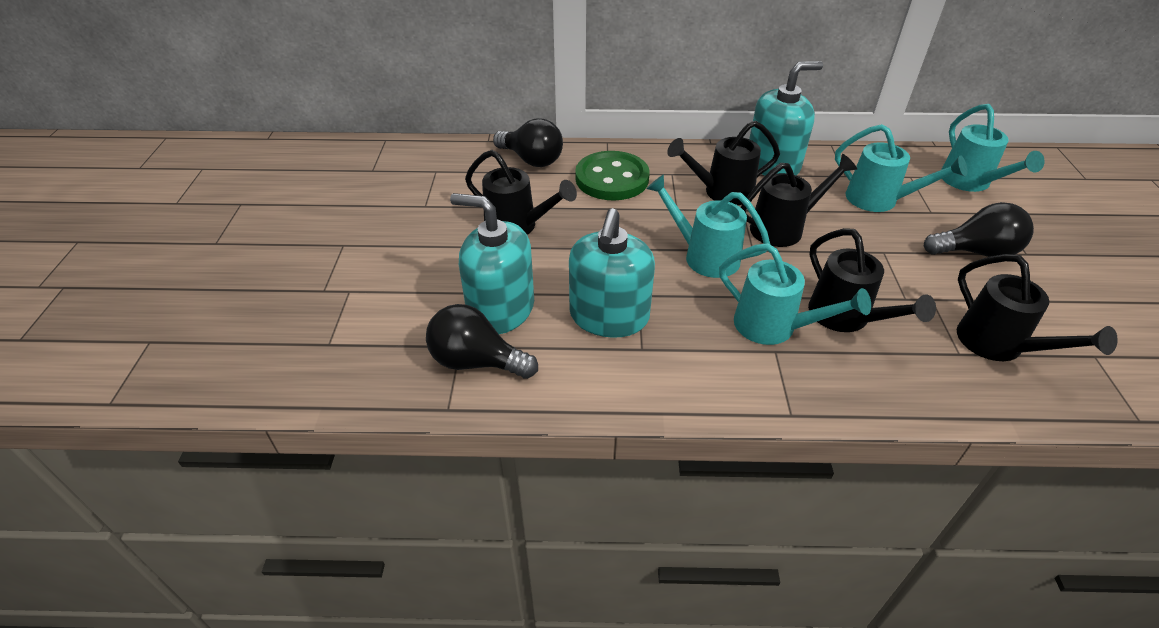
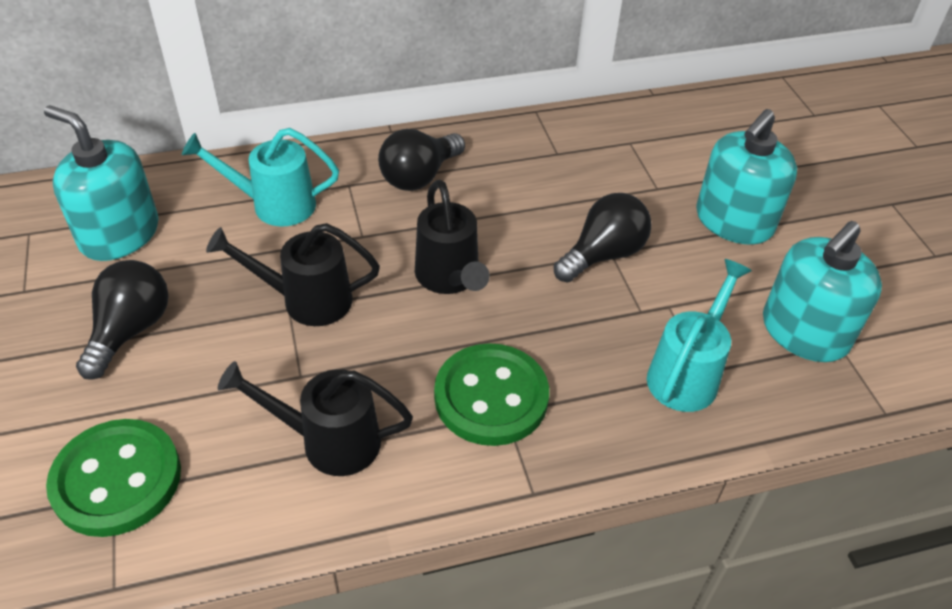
black watering can: 5 -> 3
green button: 1 -> 2
turquoise watering can: 4 -> 2

